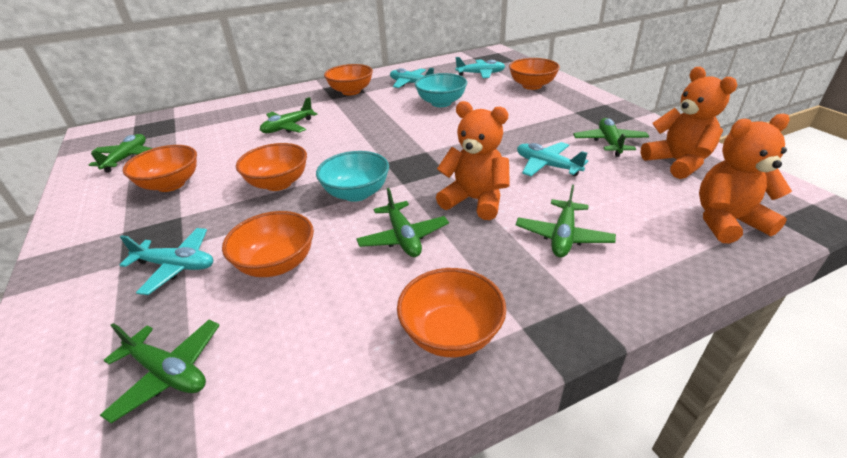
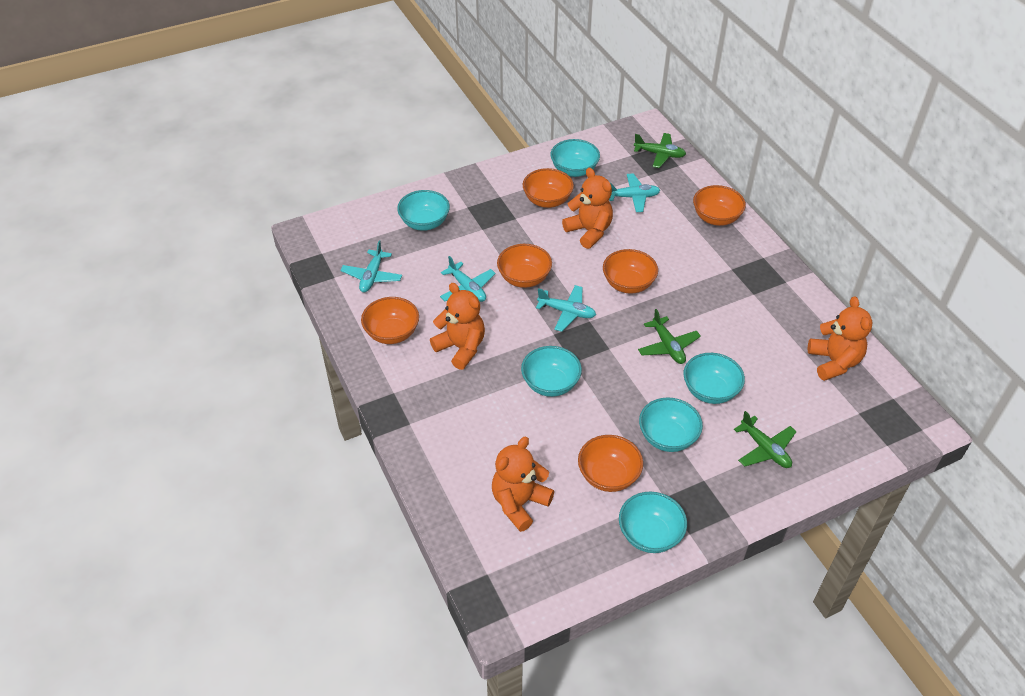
green plane: 6 -> 3
orange teddy bear: 3 -> 4
turquoise bowl: 2 -> 6

